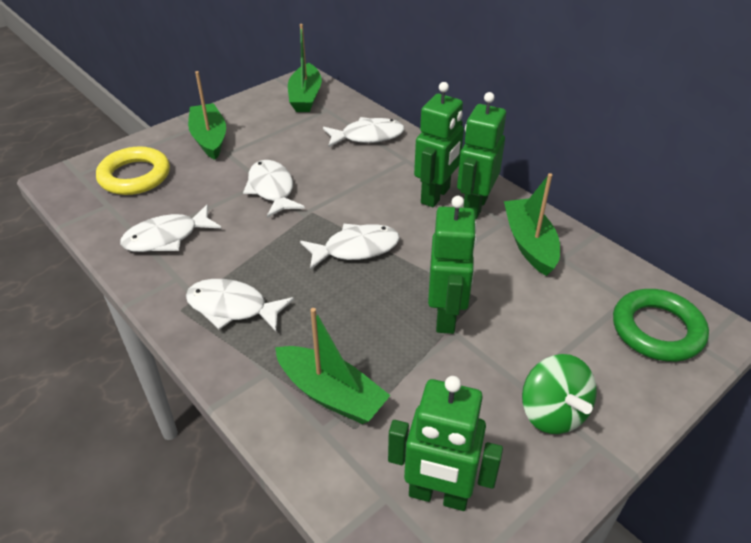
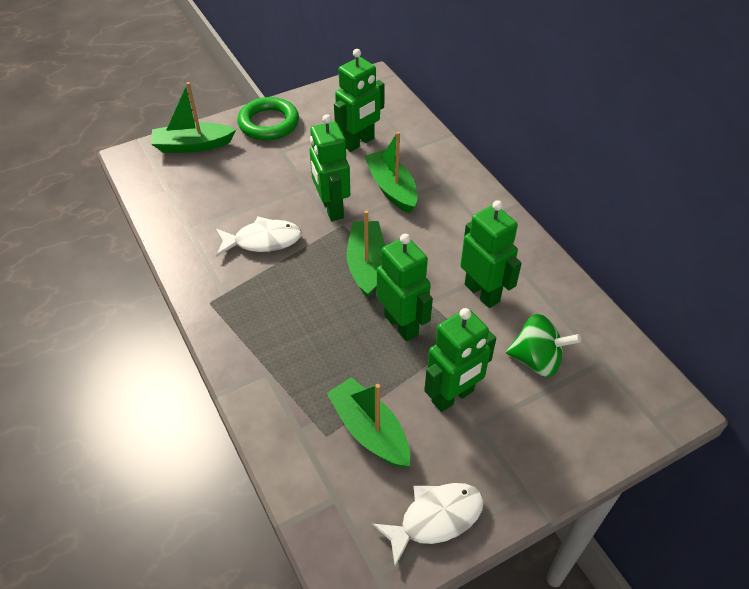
green robot: 4 -> 5
white fish: 5 -> 2
yellow ring: 1 -> 0

